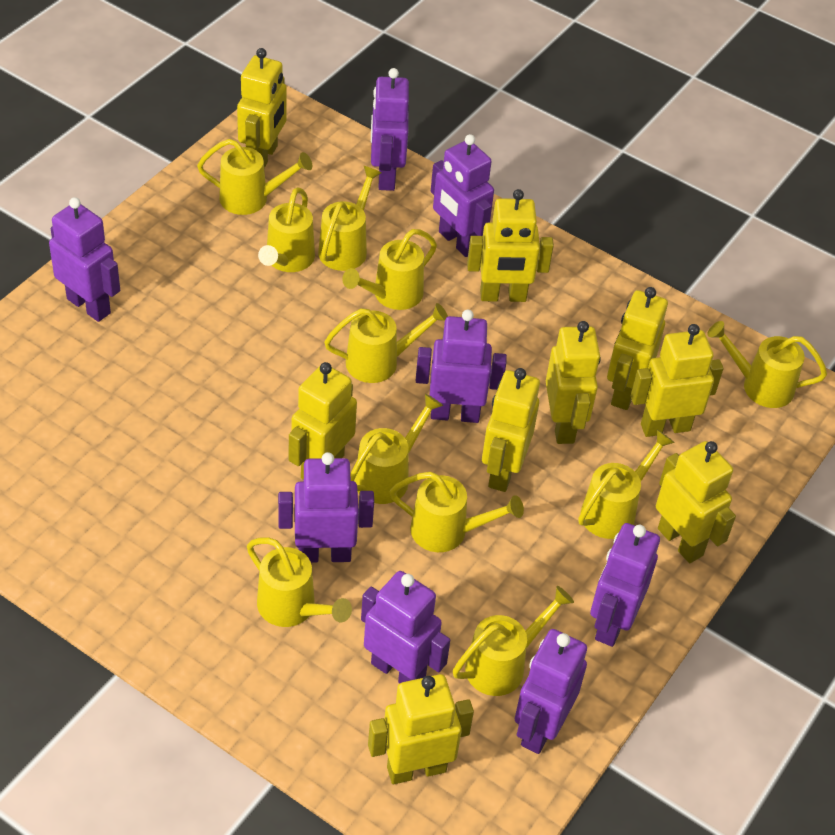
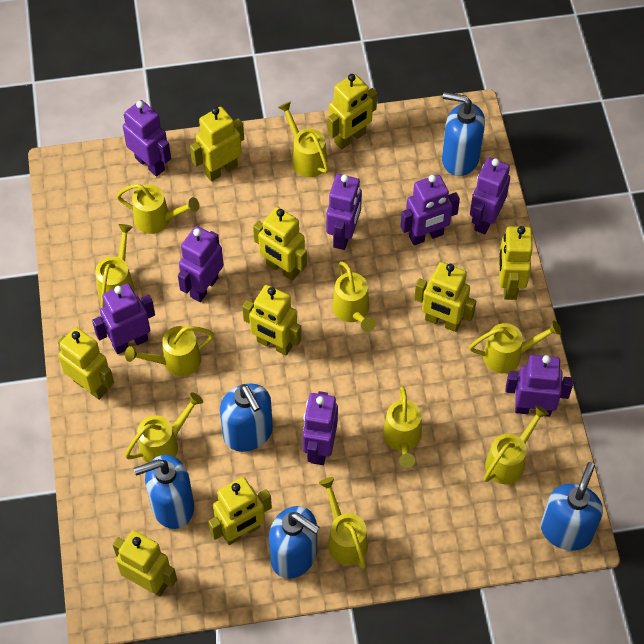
blue soap dispenser: 0 -> 5
yellow watering can: 11 -> 10

